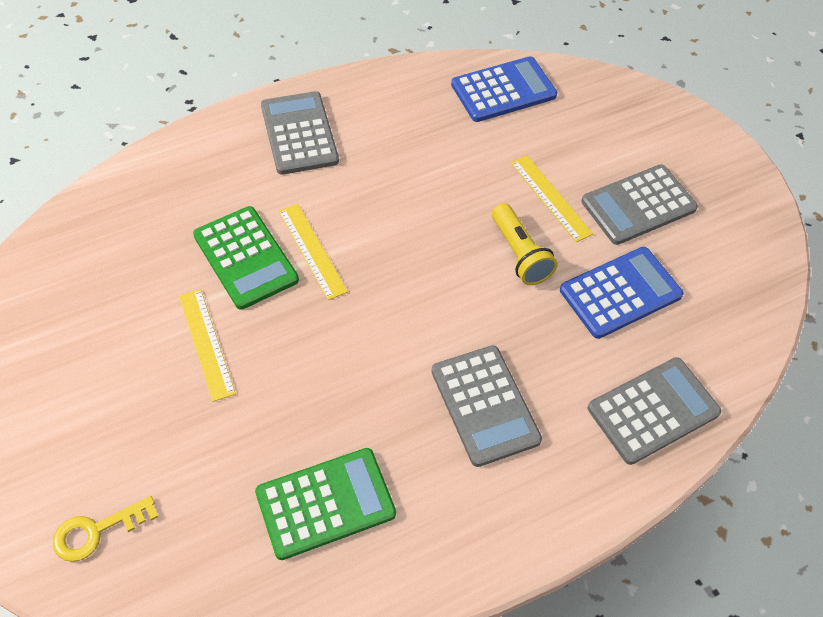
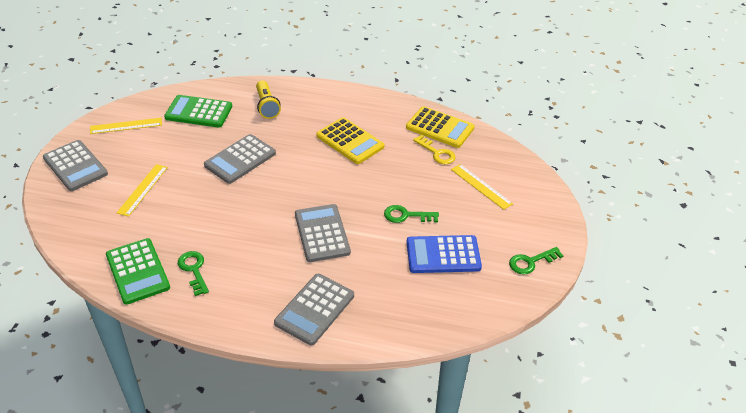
blue calculator: 2 -> 1
green key: 0 -> 3
yellow calculator: 0 -> 2

